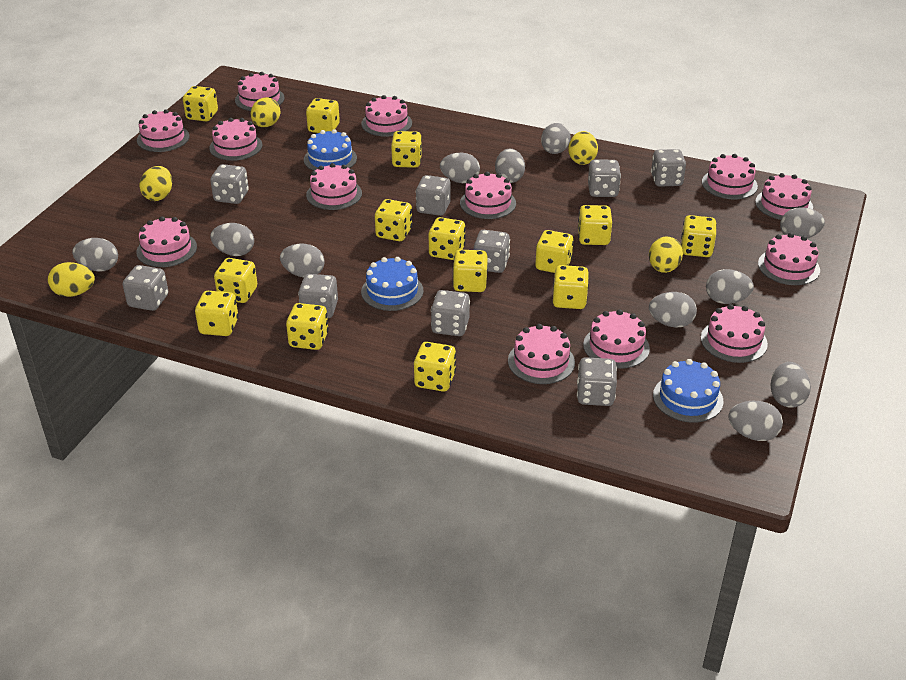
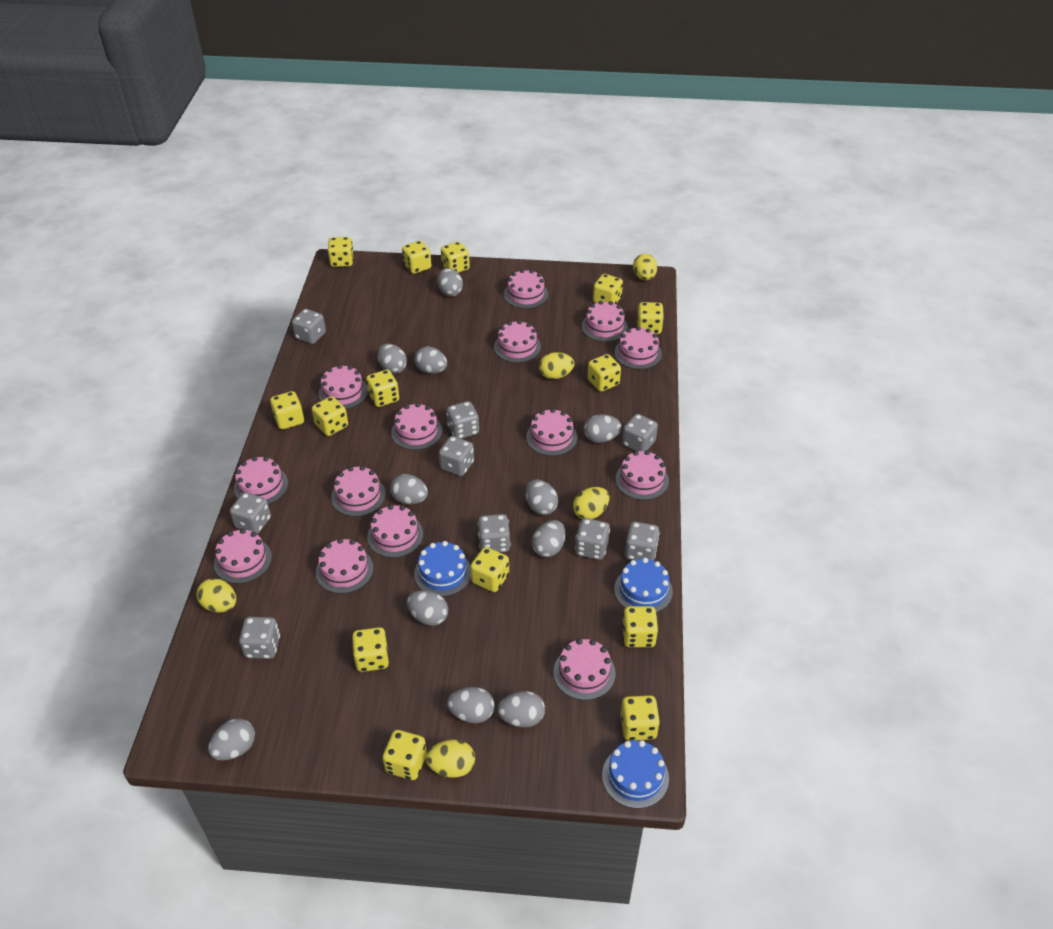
pink cake: 13 -> 14

